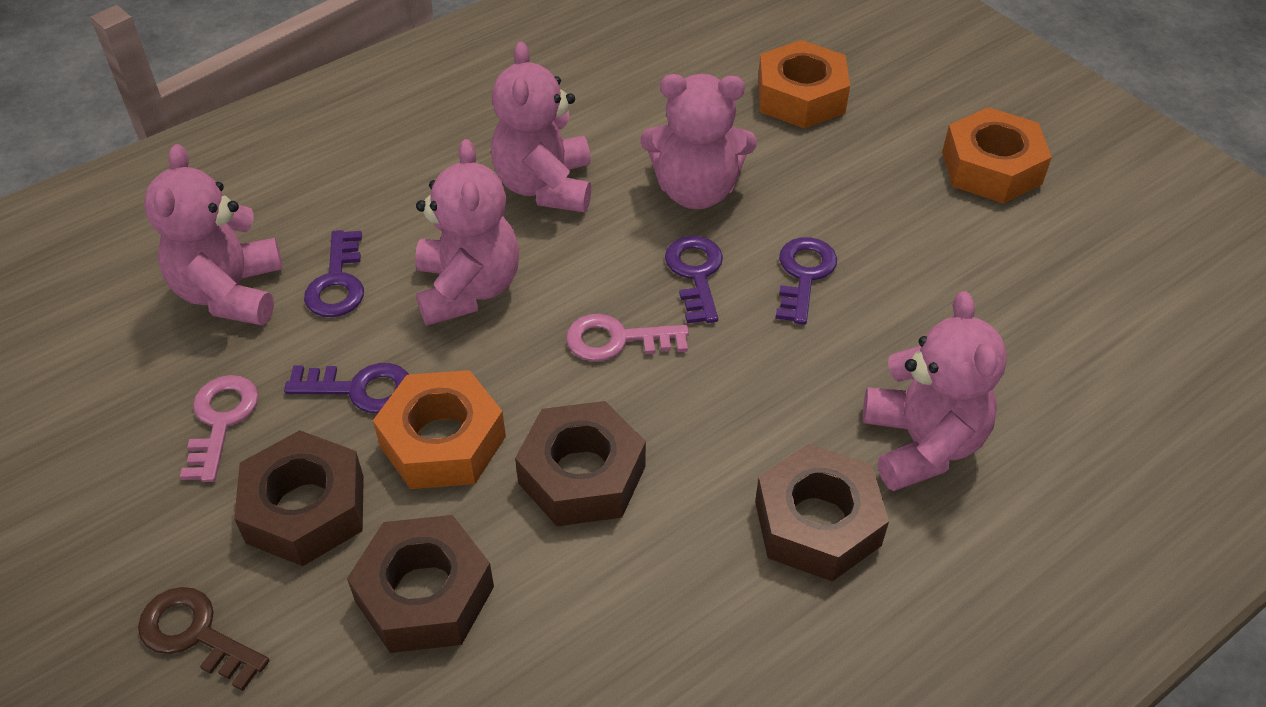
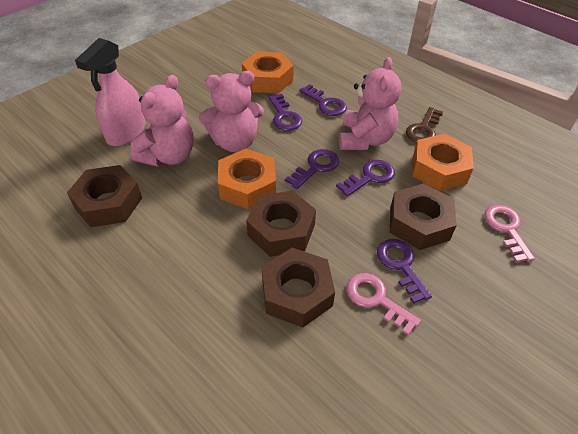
pink spray bottle: 0 -> 1
pink teddy bear: 5 -> 3
purple key: 4 -> 5

